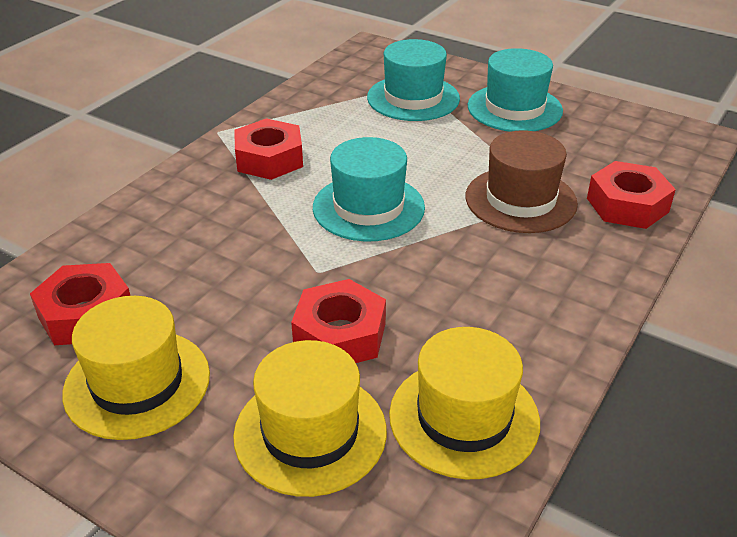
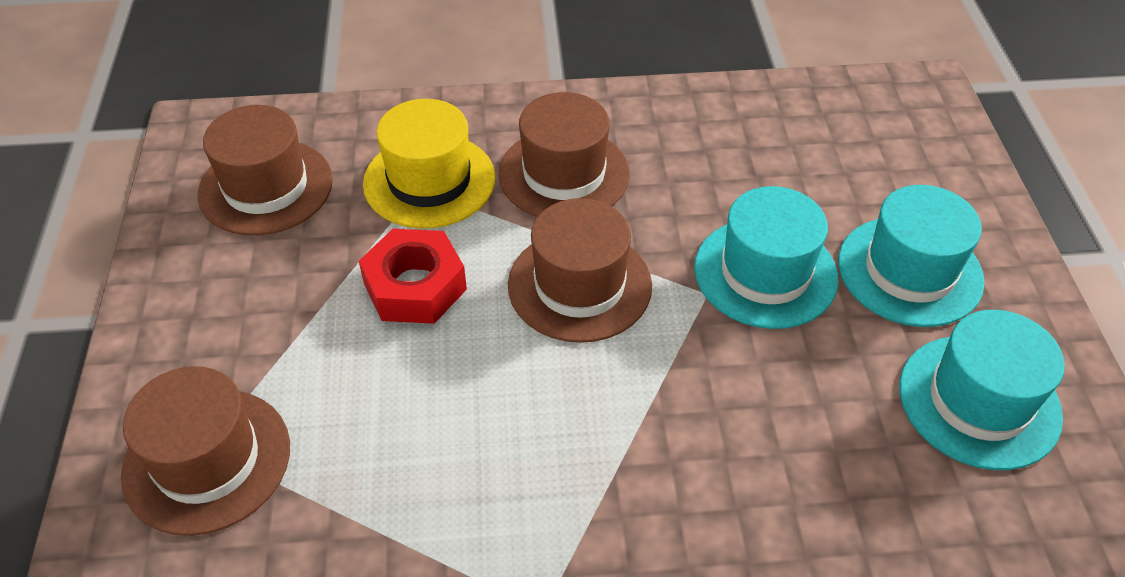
brown hat: 1 -> 4
red nut: 4 -> 1
yellow hat: 3 -> 1

